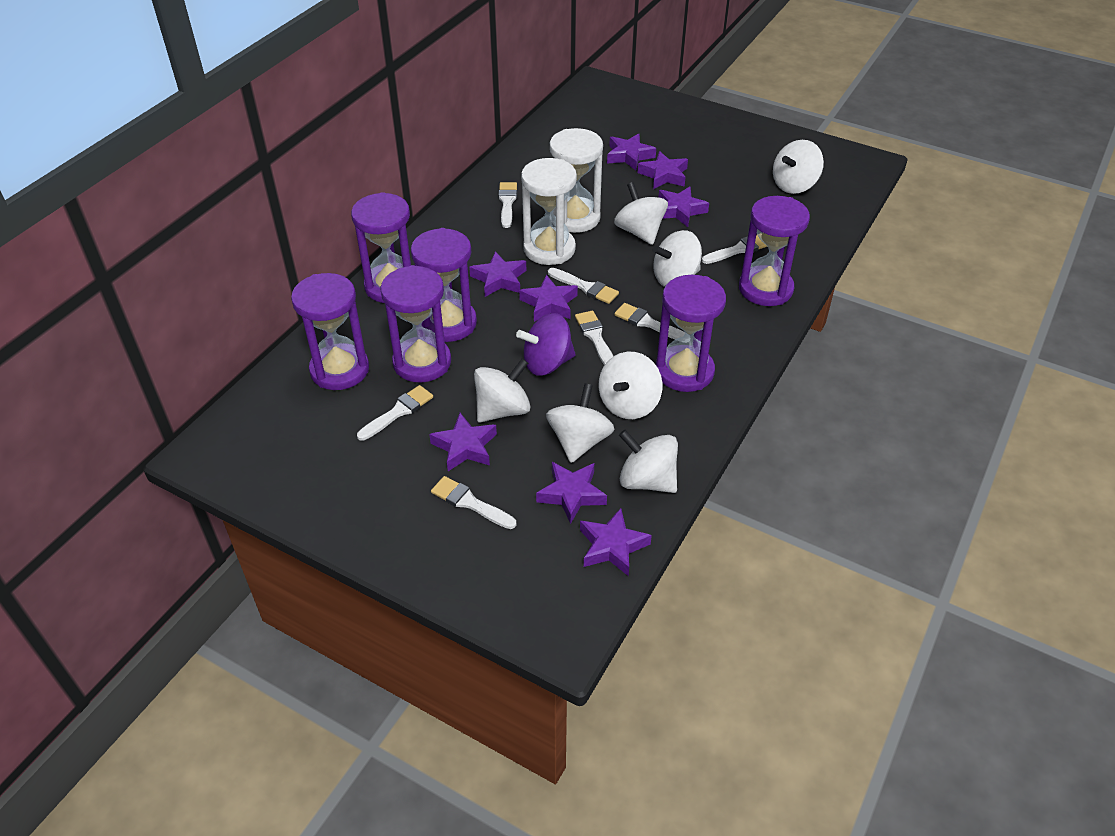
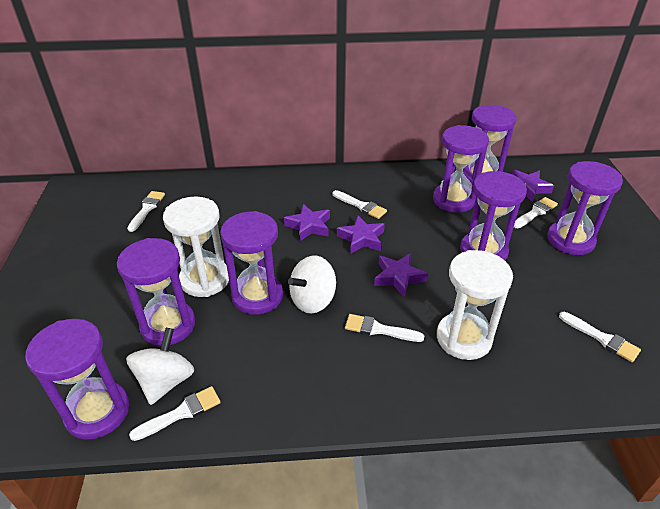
purple hourglass: 6 -> 7
purple spinning top: 1 -> 0
purple star: 8 -> 4
white brush: 7 -> 6
white spinning top: 7 -> 2

